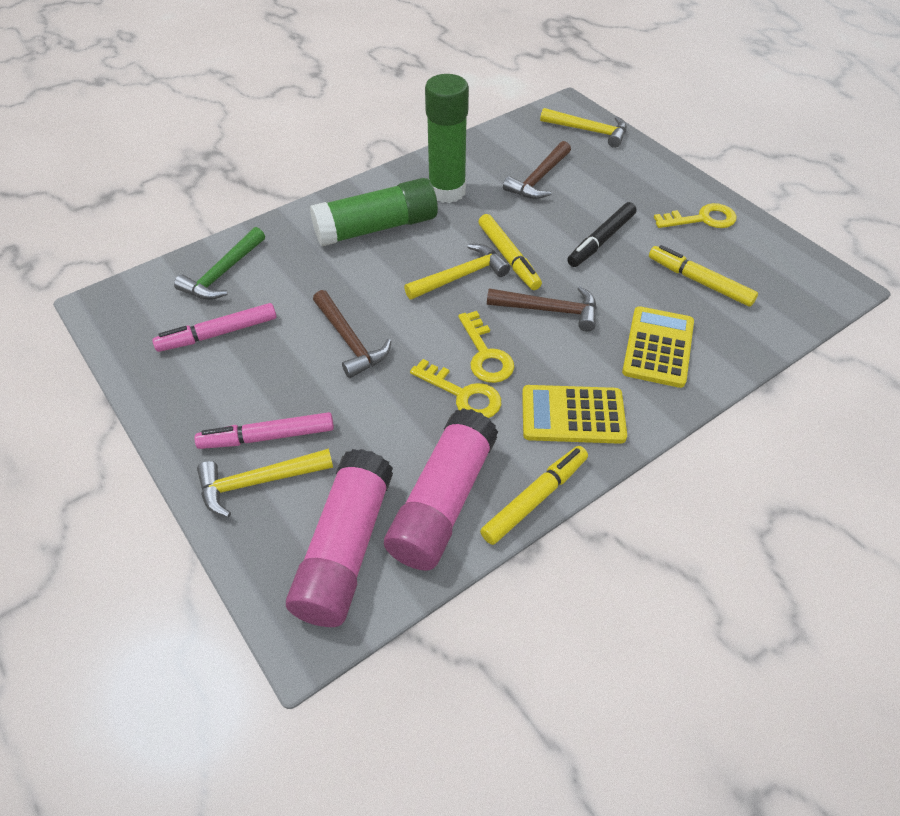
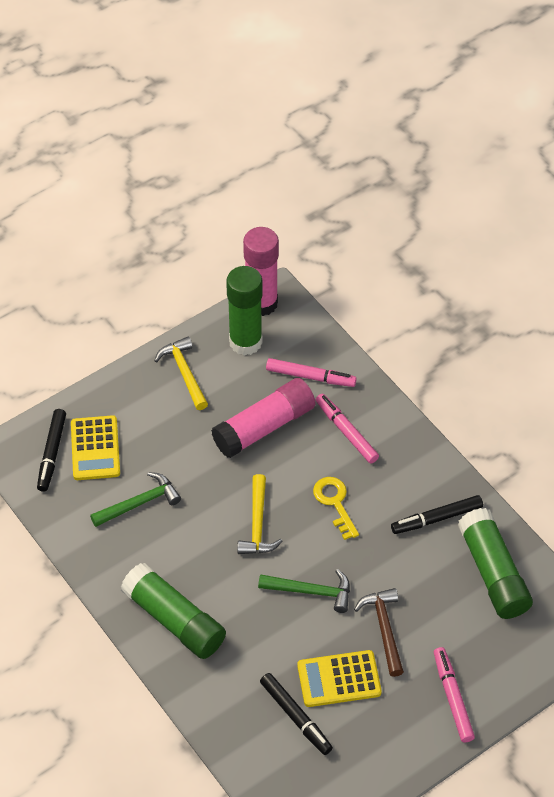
black marker: 1 -> 3
brown hammer: 3 -> 1
green glue stick: 2 -> 3
green hammer: 1 -> 2
pink marker: 2 -> 3
yellow hammer: 3 -> 2
yellow key: 3 -> 1
yellow marker: 3 -> 0

